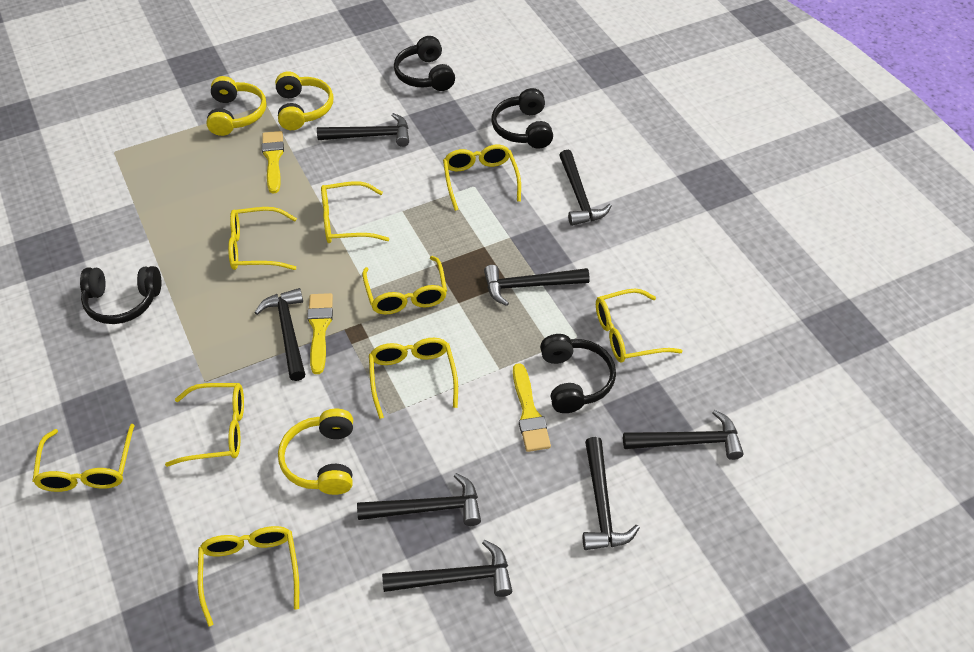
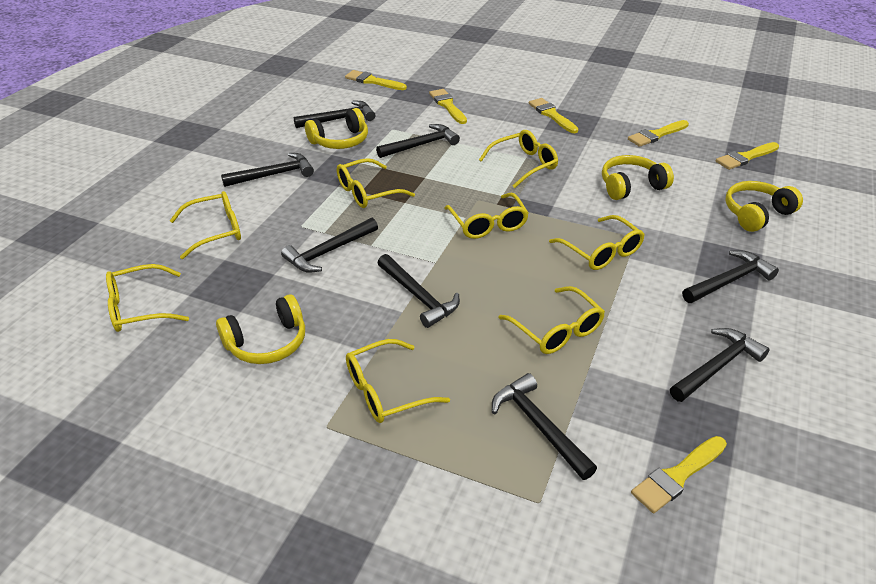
black headphones: 4 -> 0
yellow brush: 3 -> 6
yellow glasses: 9 -> 8
yellow headphones: 3 -> 4

